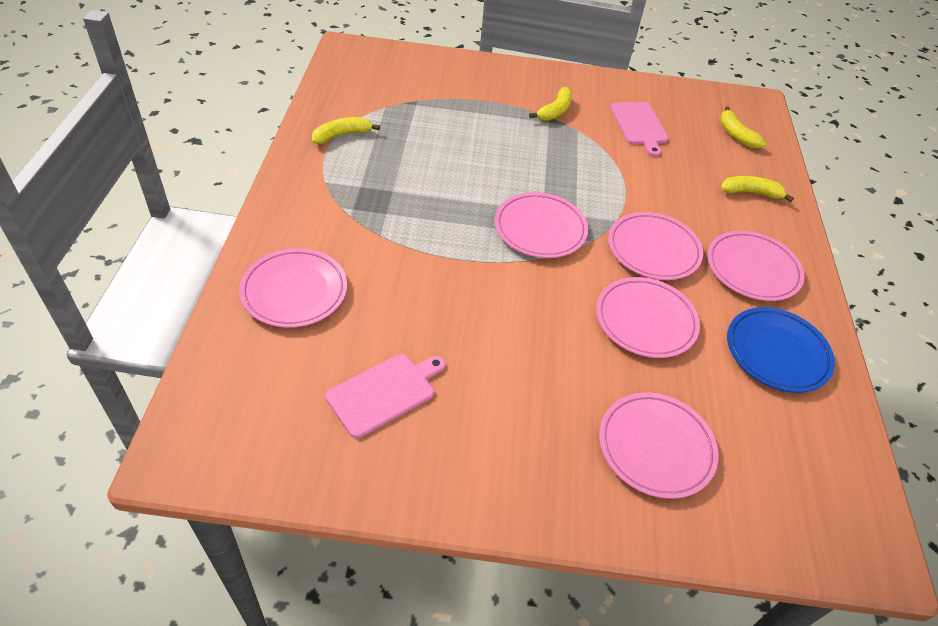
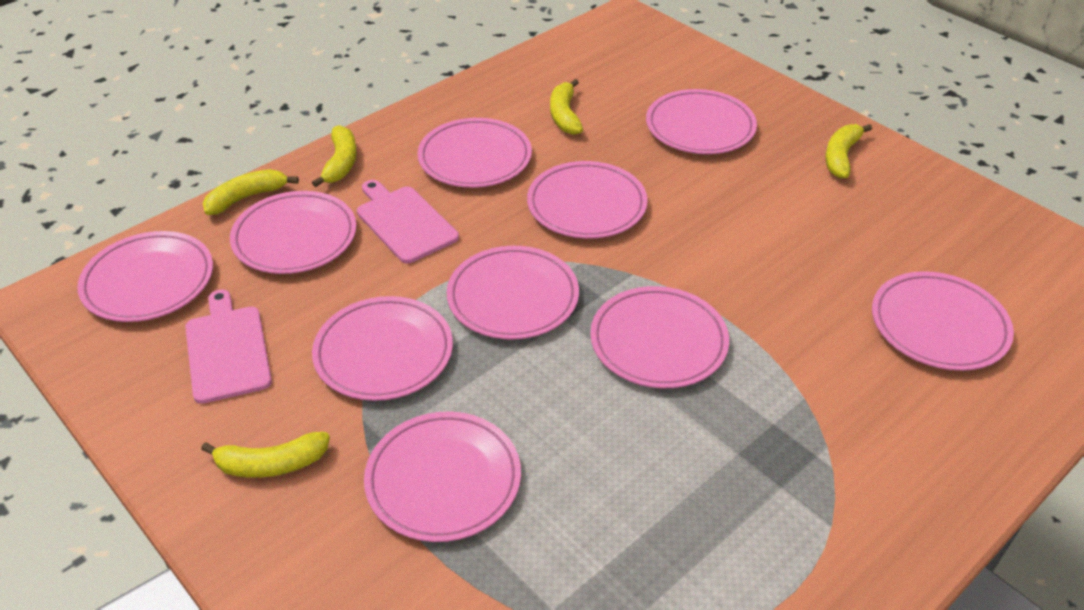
blue plate: 1 -> 0
pink plate: 6 -> 10
yellow banana: 4 -> 5

